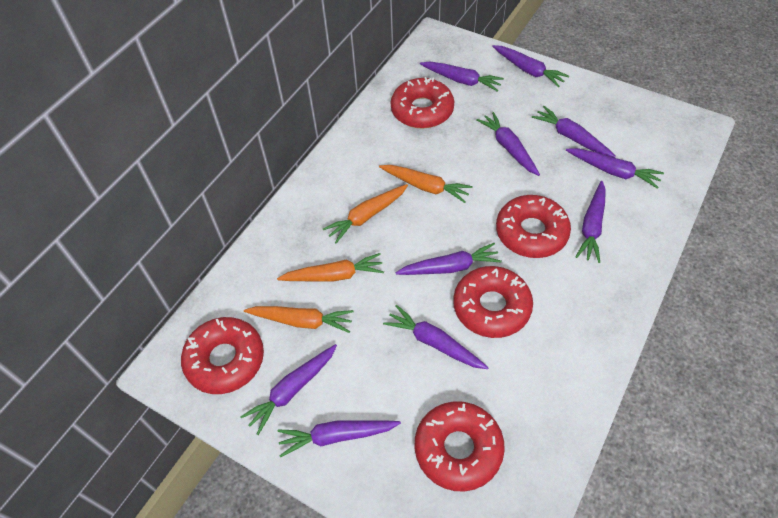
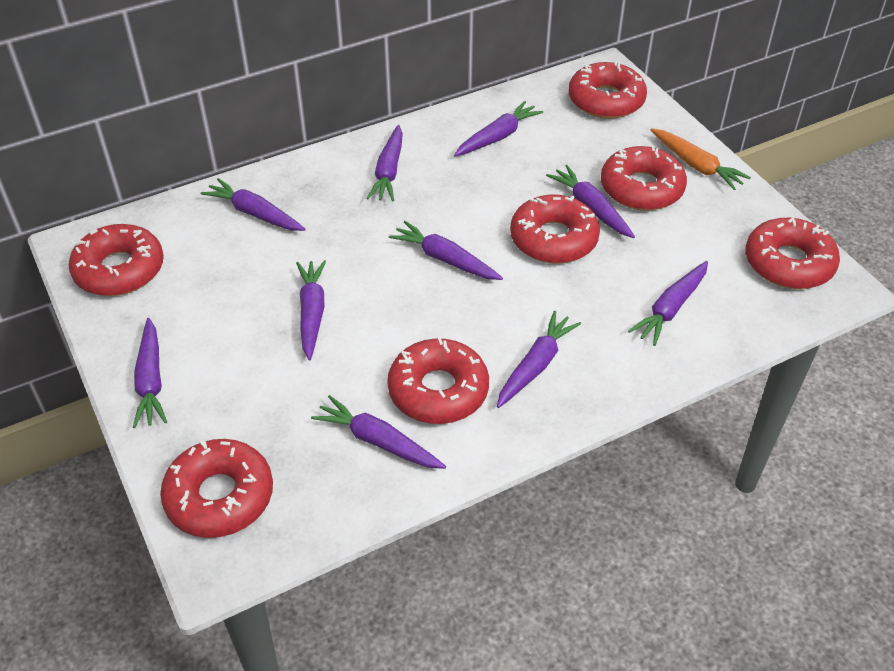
orange carrot: 4 -> 1
red donut: 5 -> 7

